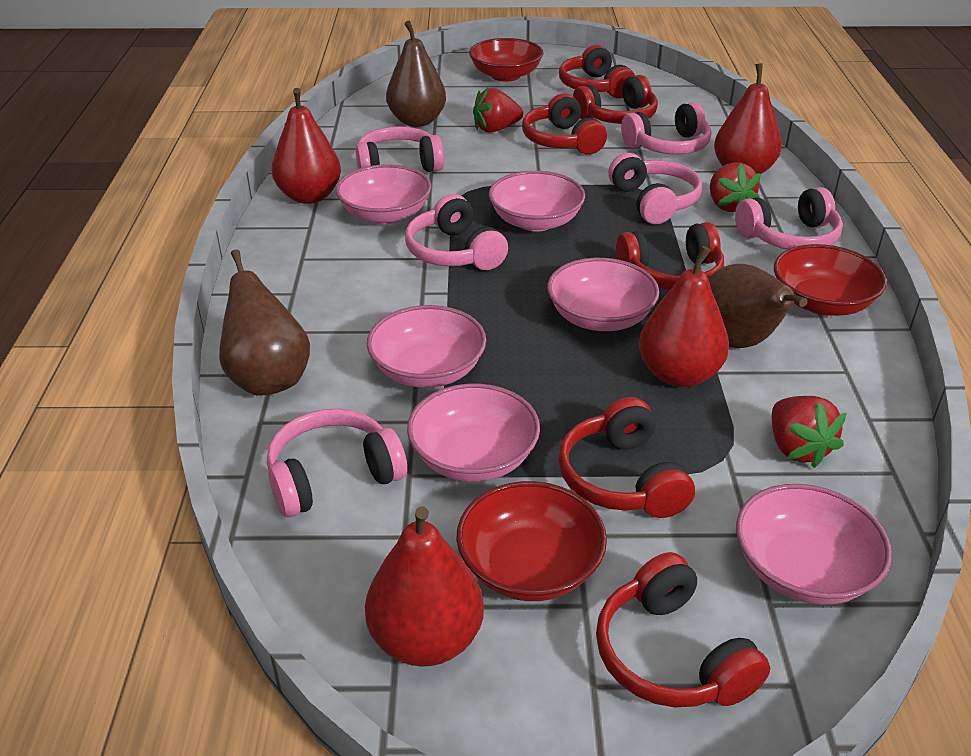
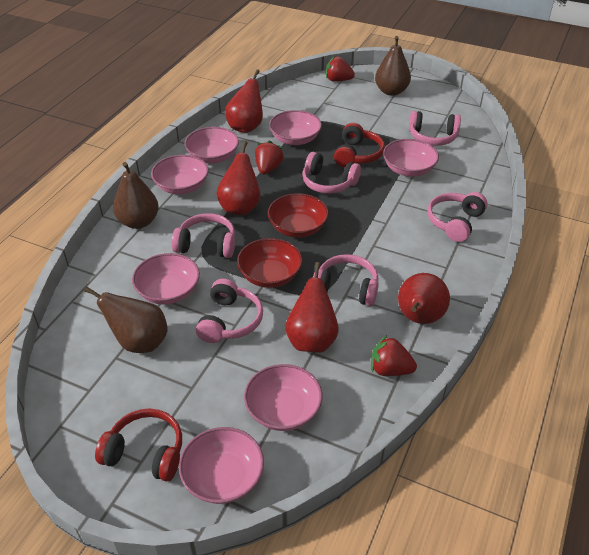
pink bowl: 6 -> 7
red bowl: 3 -> 2
red headphones: 6 -> 2

